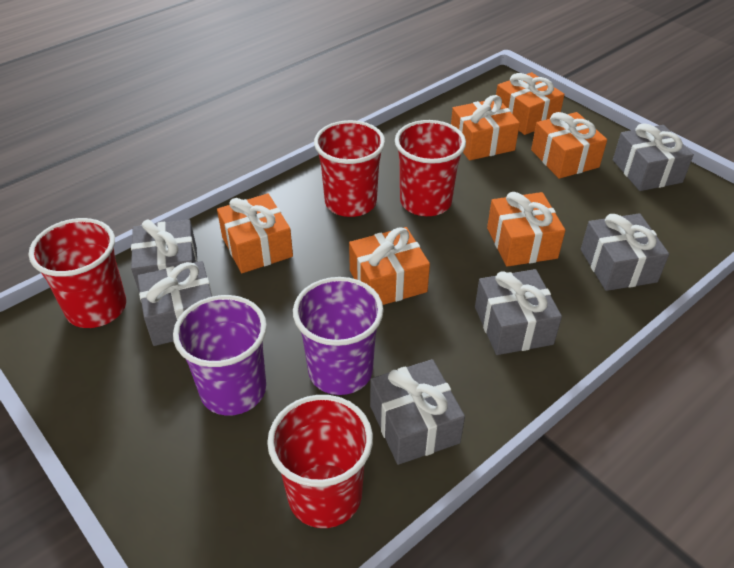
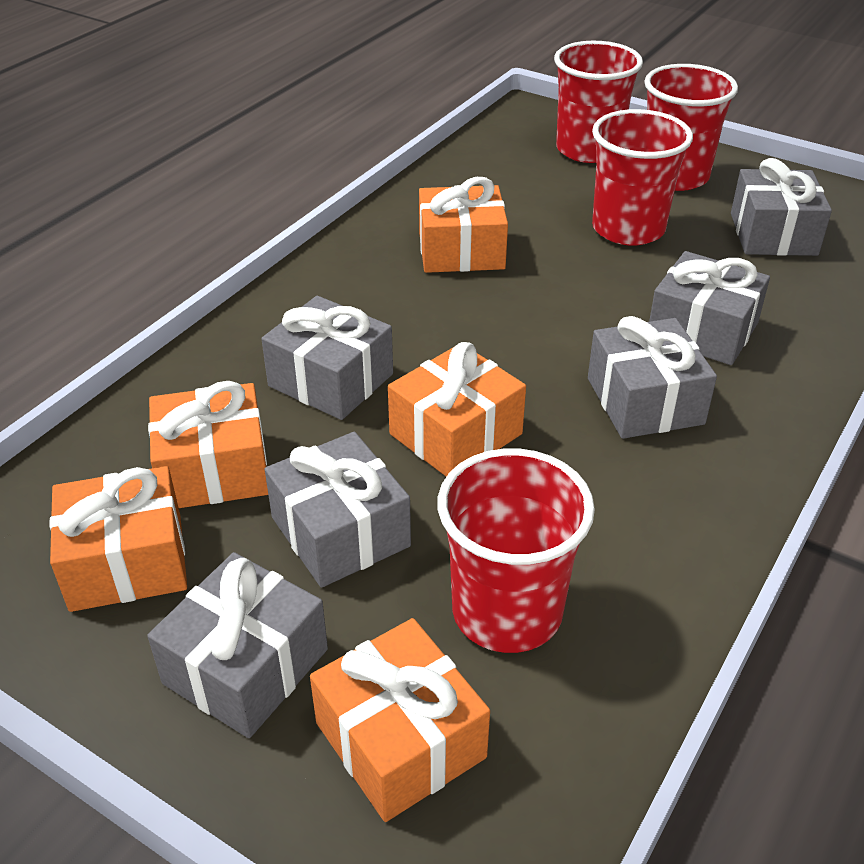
orange gift: 6 -> 5
purple cup: 2 -> 0

